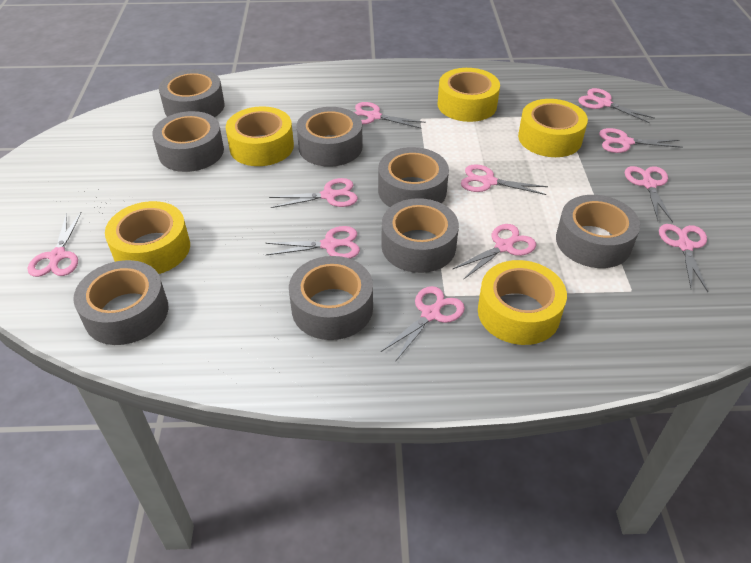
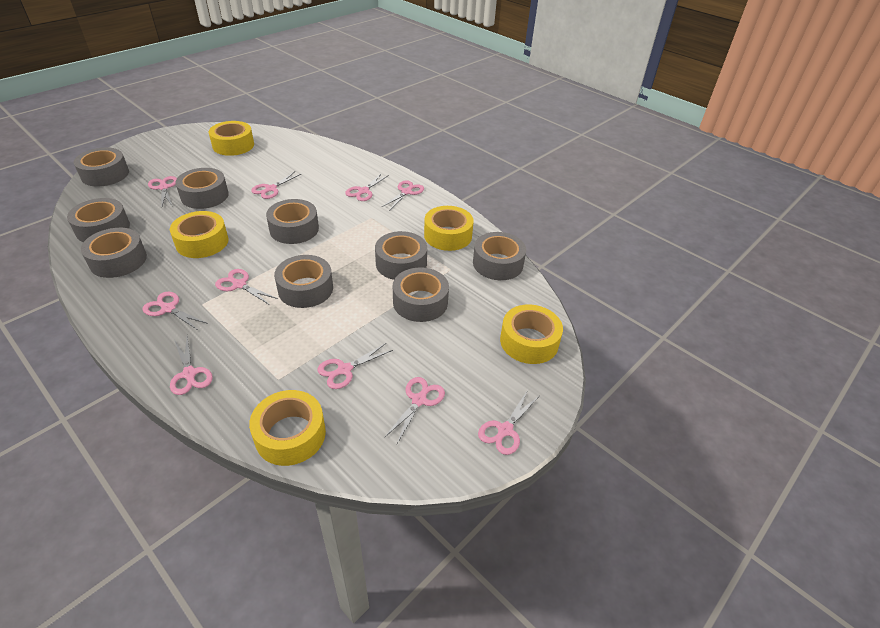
grey tape: 8 -> 9
pink scissors: 11 -> 10

